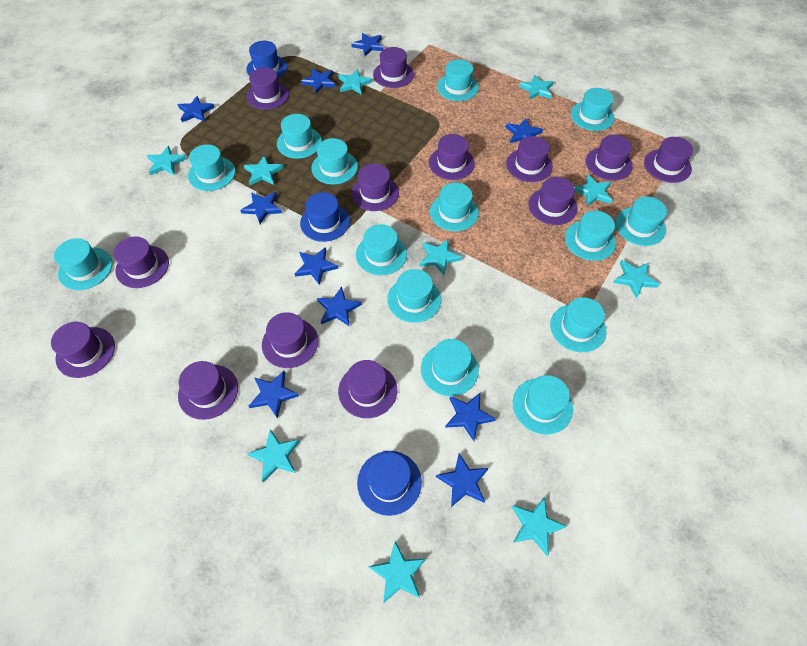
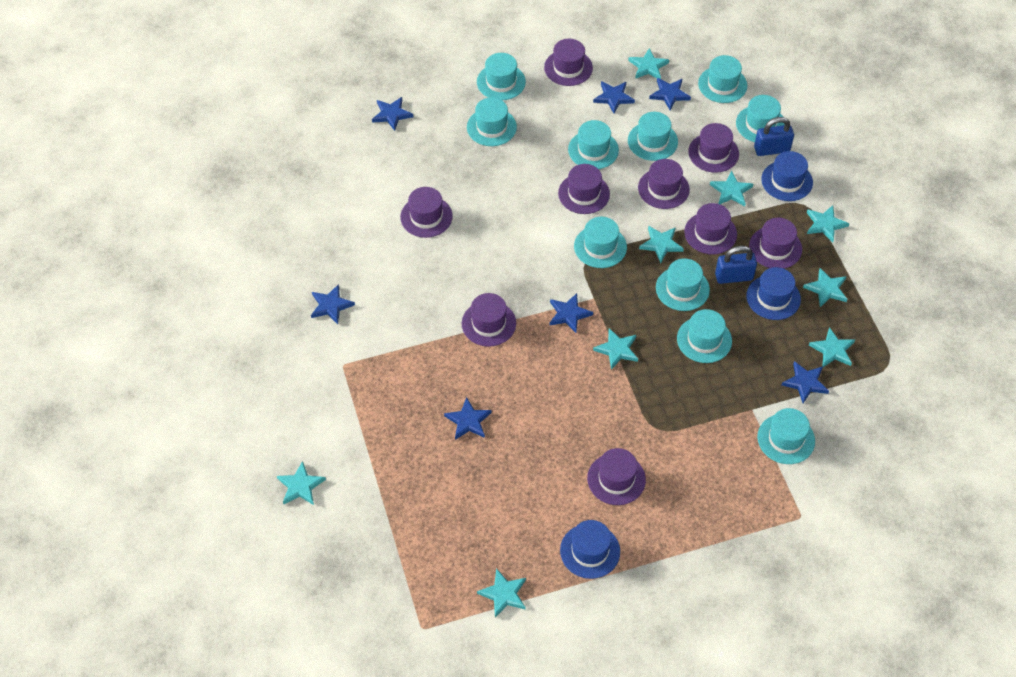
blue padlock: 0 -> 2
blue star: 10 -> 7
purple hat: 13 -> 9
turquoise hat: 14 -> 10
turquoise star: 10 -> 9

